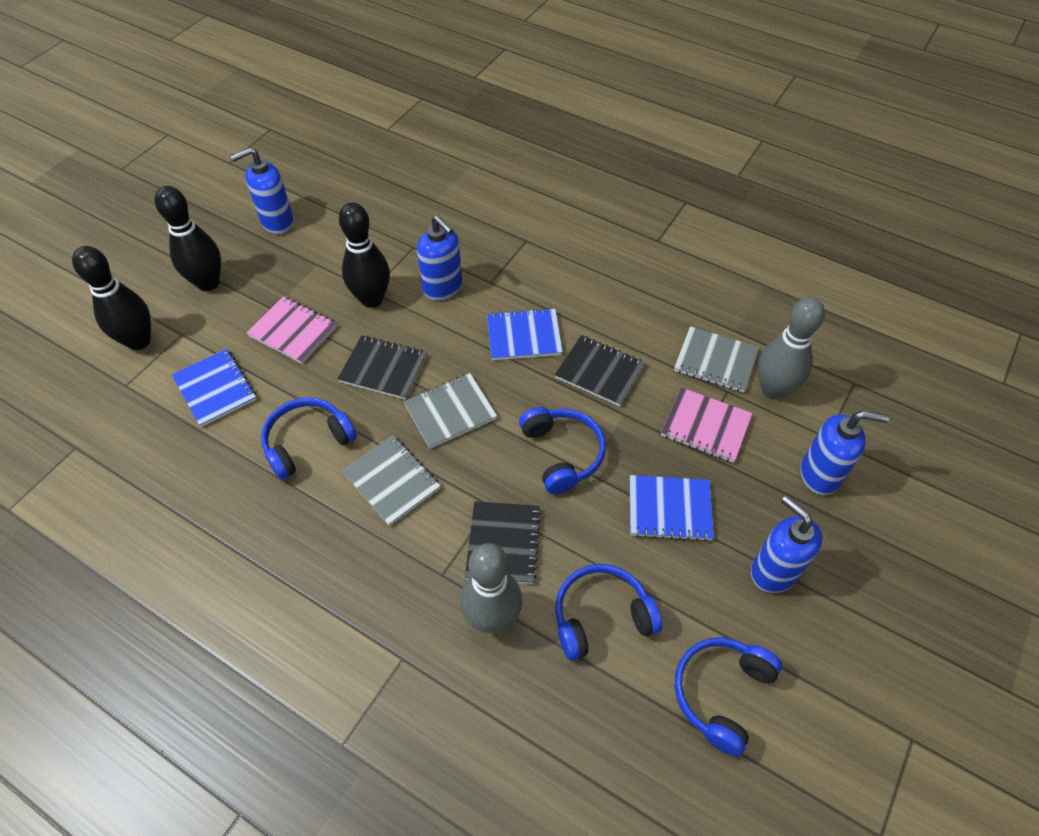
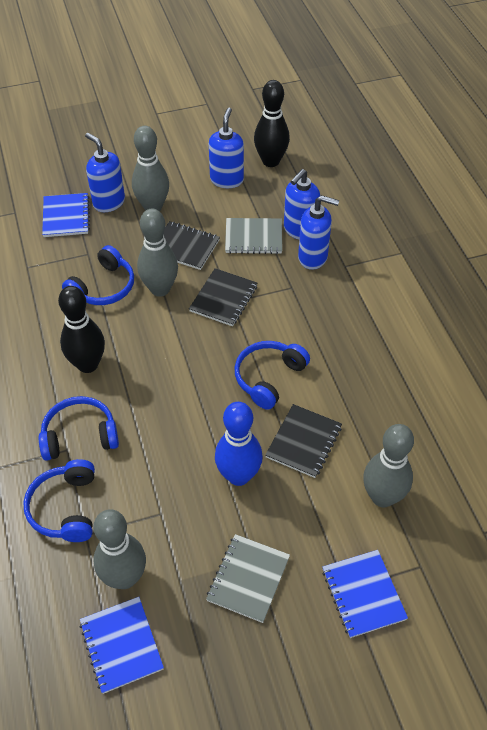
black bowling pin: 3 -> 2
blue bowling pin: 0 -> 1
grey bowling pin: 2 -> 4
grey notebook: 3 -> 2
pink notebook: 2 -> 0

